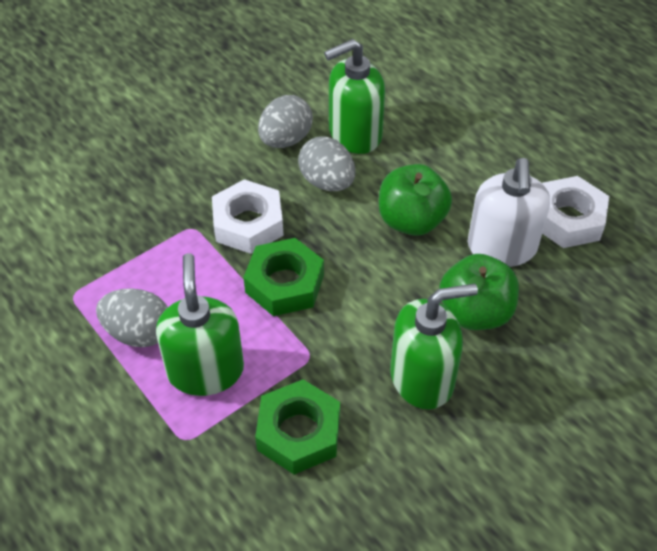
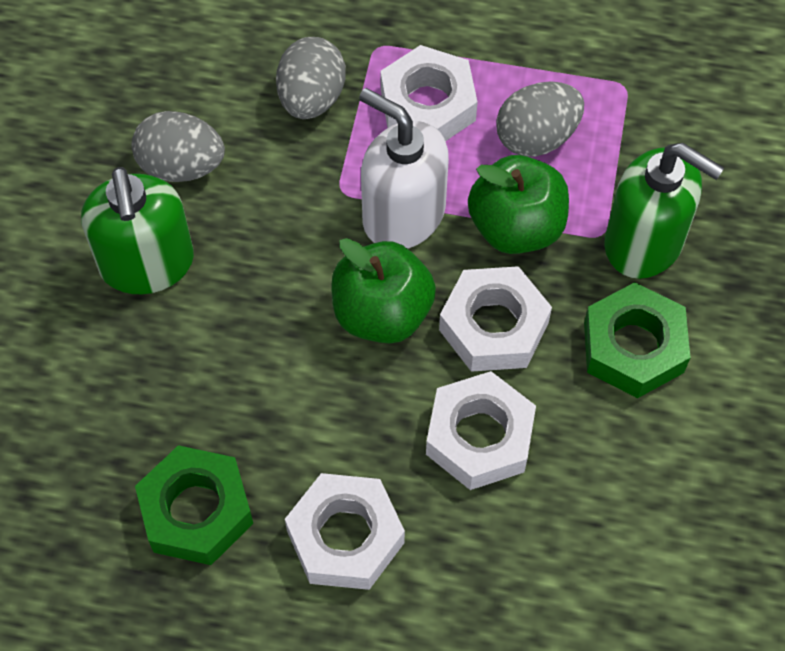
green soap dispenser: 3 -> 2
white nut: 2 -> 4

